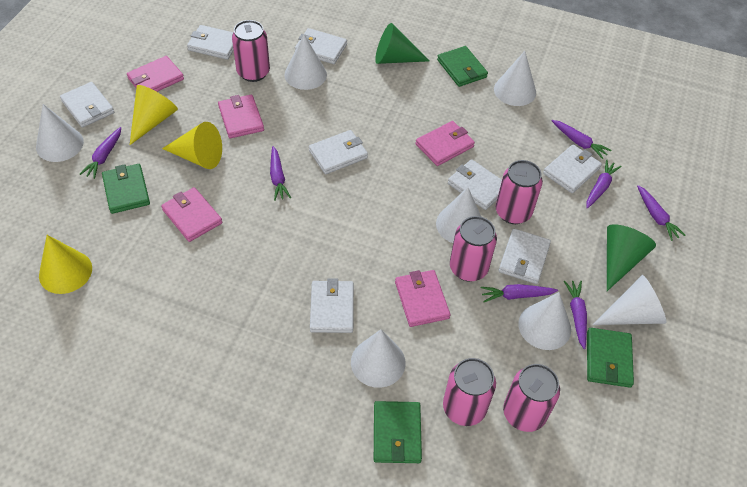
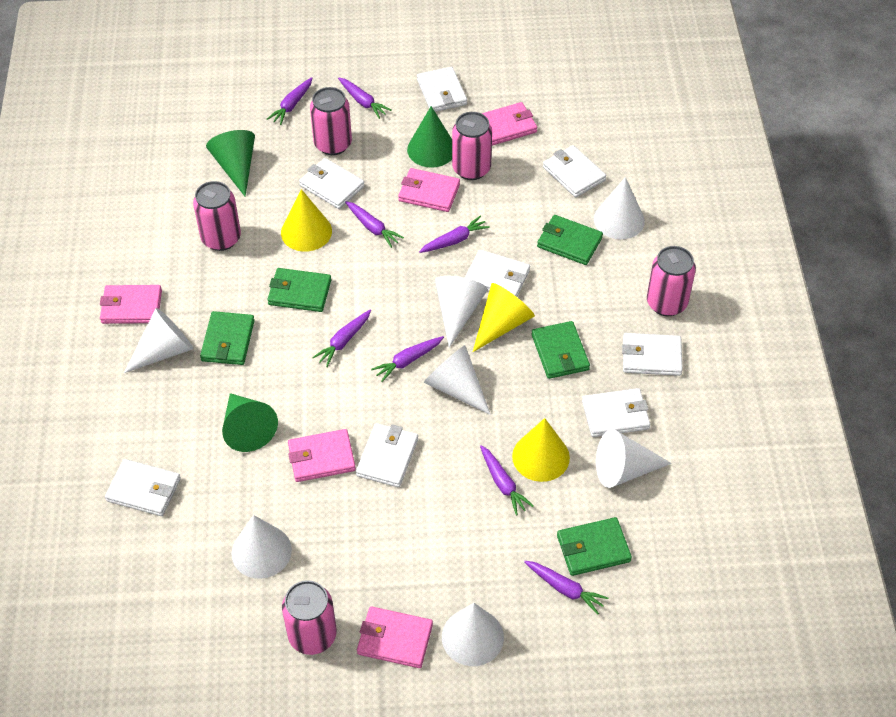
green cone: 2 -> 3
green wallet: 4 -> 5
purple carrot: 7 -> 8

